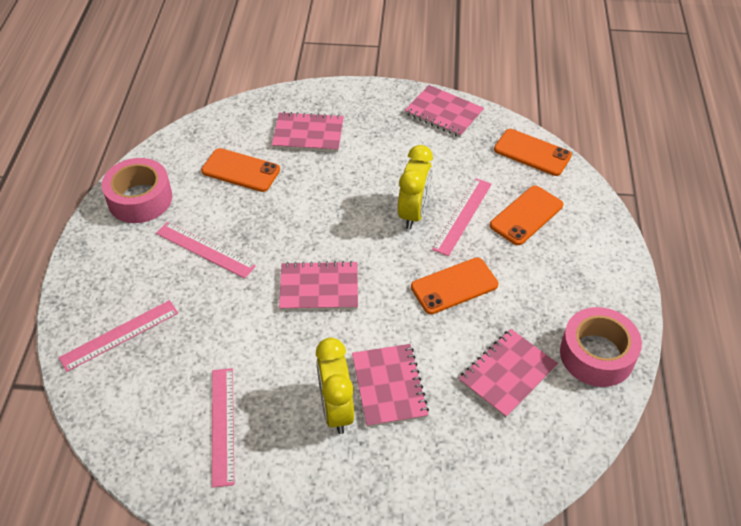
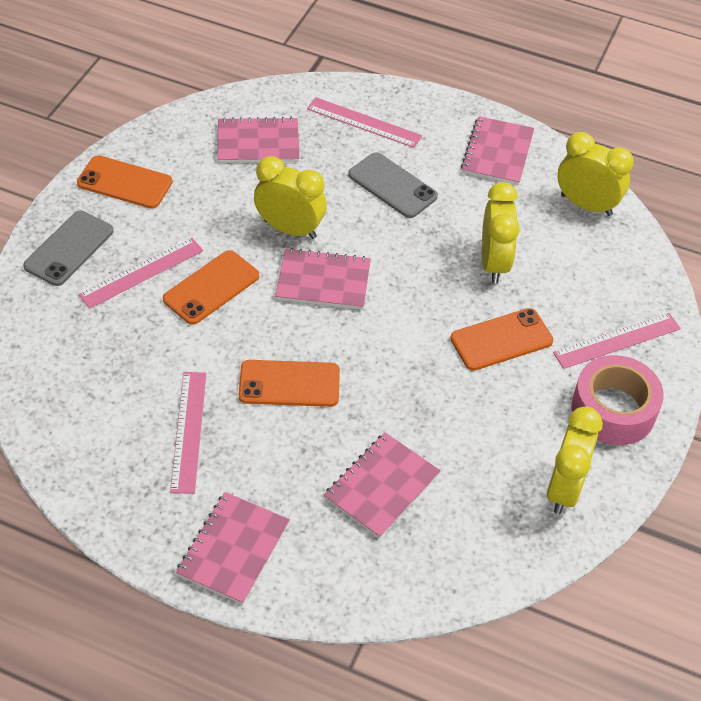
grey phone: 0 -> 2
pink tape: 2 -> 1
yellow clock: 2 -> 4

